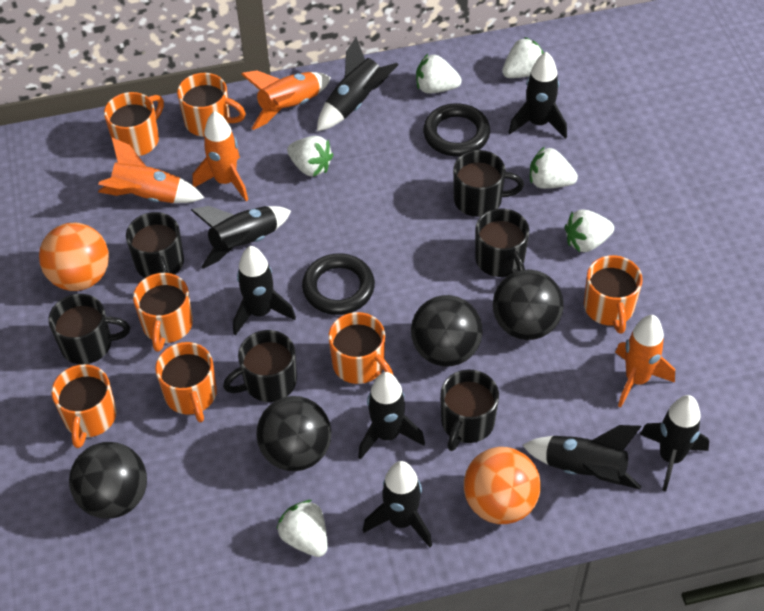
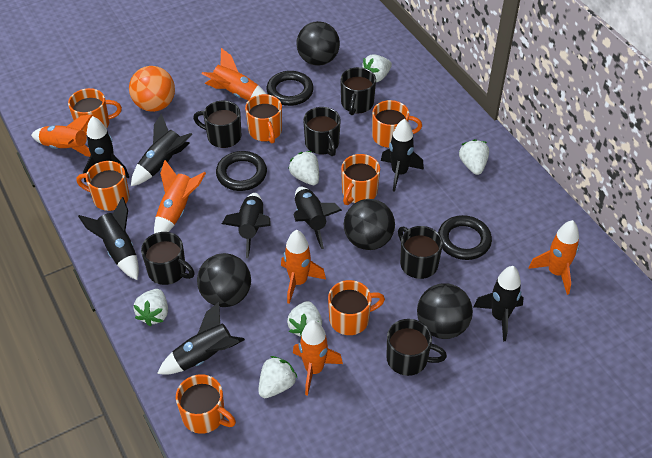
black ring: 2 -> 3
orange ball: 2 -> 1
orange rocket: 4 -> 6

